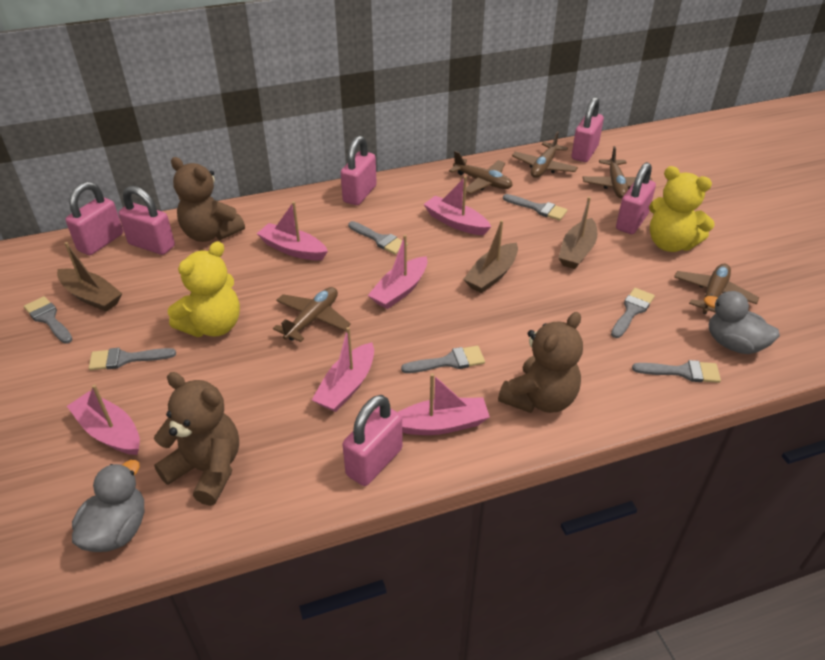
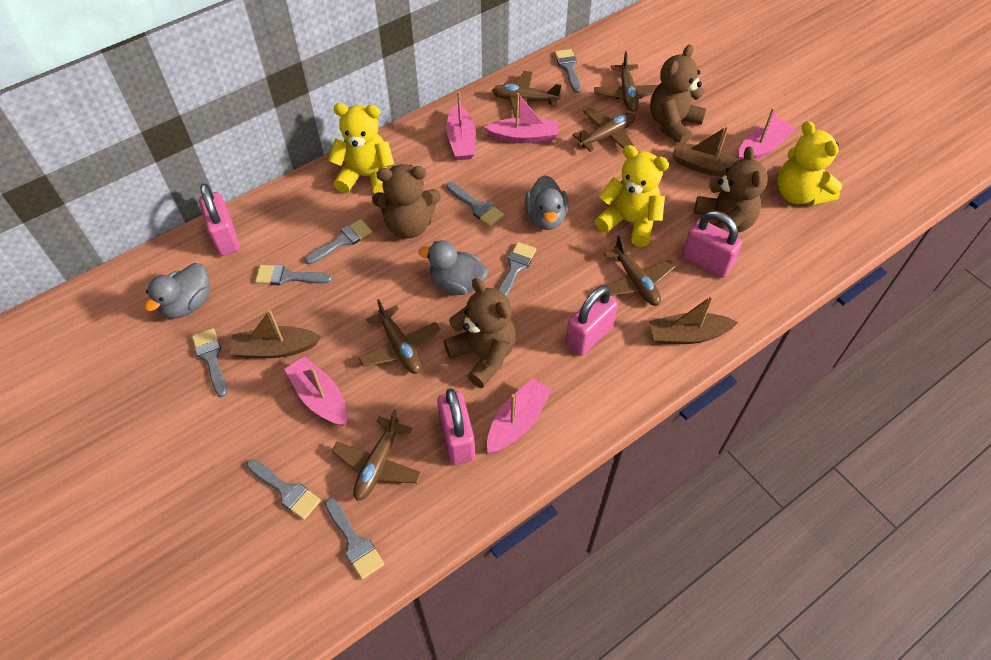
brown plane: 5 -> 6
brown teddy bear: 3 -> 4
grey brush: 7 -> 8
grey duck: 2 -> 3
pink boat: 6 -> 5
pink padlock: 6 -> 4
yellow teddy bear: 2 -> 3

